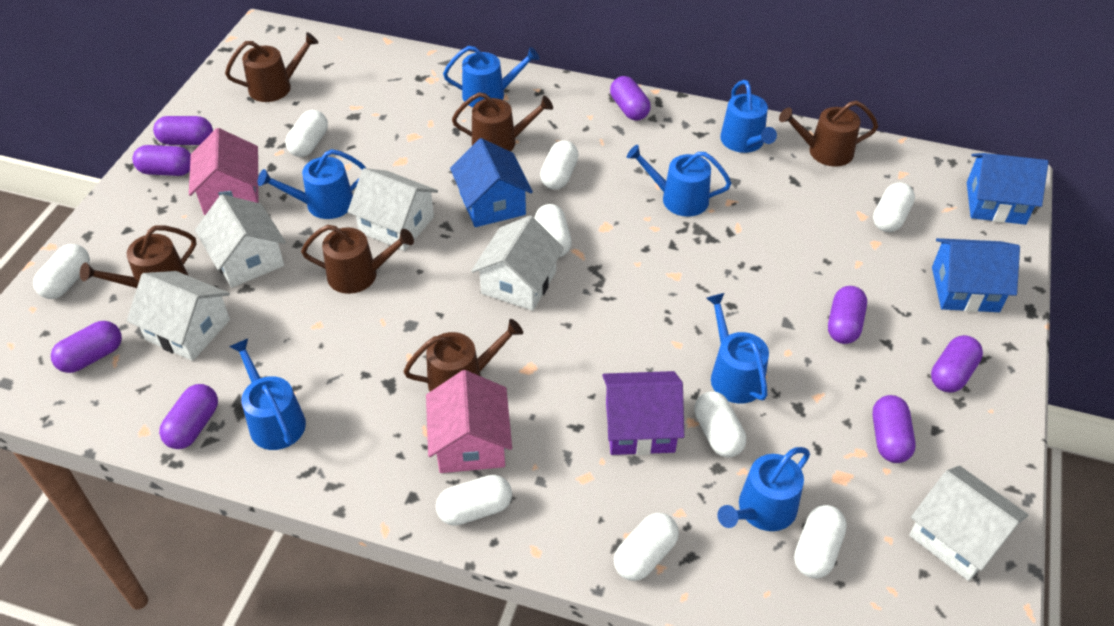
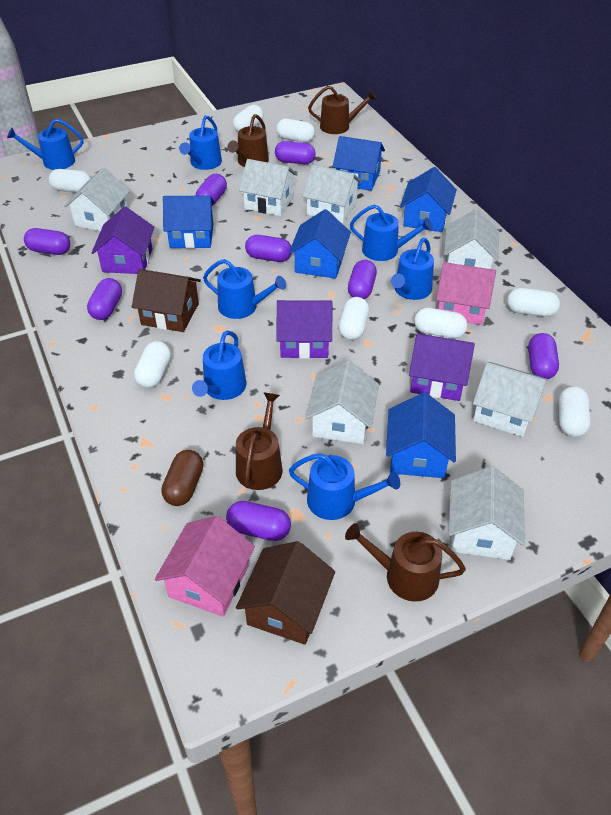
blue house: 3 -> 5
brown capsule: 0 -> 1
brown house: 0 -> 2
brown watering can: 6 -> 4
purple house: 1 -> 3
white capsule: 9 -> 8
white house: 5 -> 7

